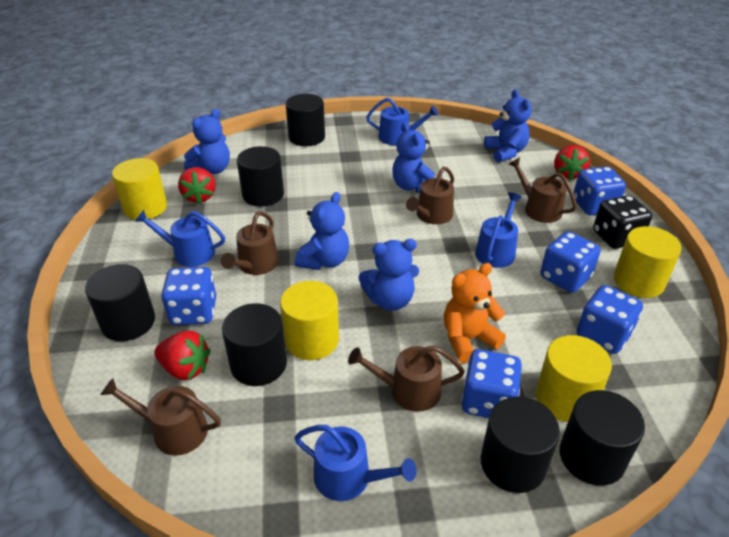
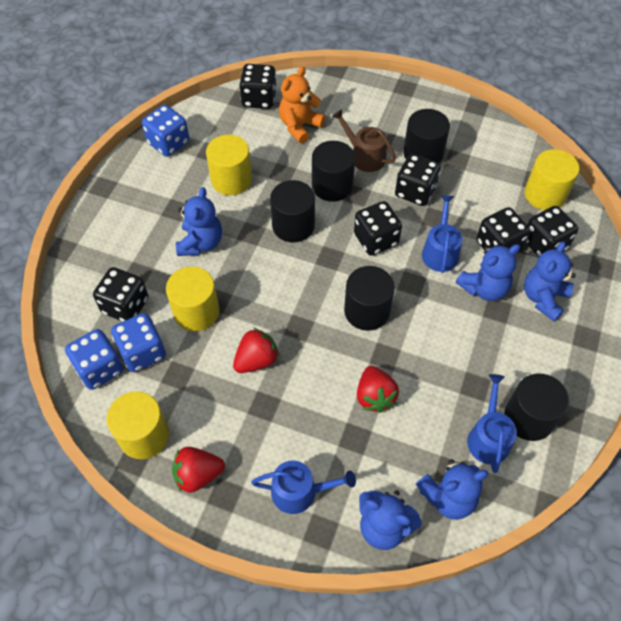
black cylinder: 6 -> 5
black dice: 1 -> 6
blue dice: 5 -> 3
blue watering can: 4 -> 3
brown watering can: 5 -> 1

